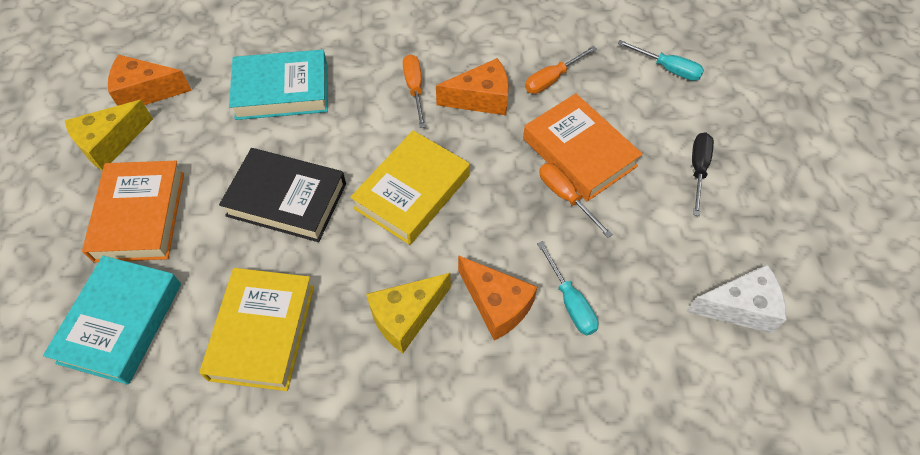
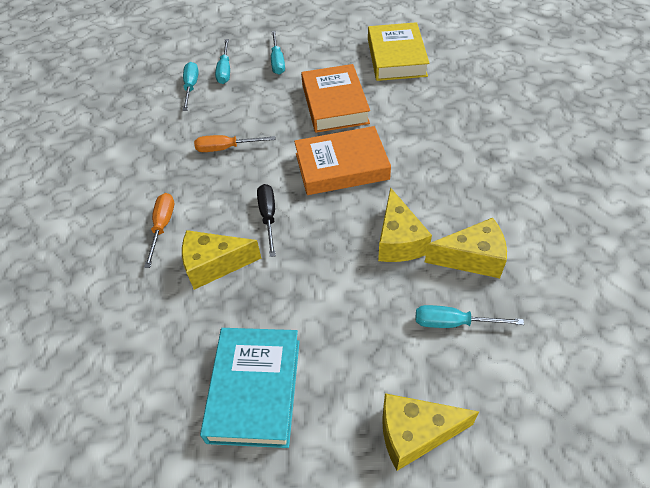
black book: 1 -> 0
orange cheese: 3 -> 0
orange screwdriver: 3 -> 2
turquoise book: 2 -> 1
turquoise screwdriver: 2 -> 4
white cheese: 1 -> 0
yellow book: 2 -> 1
yellow cheese: 2 -> 4

